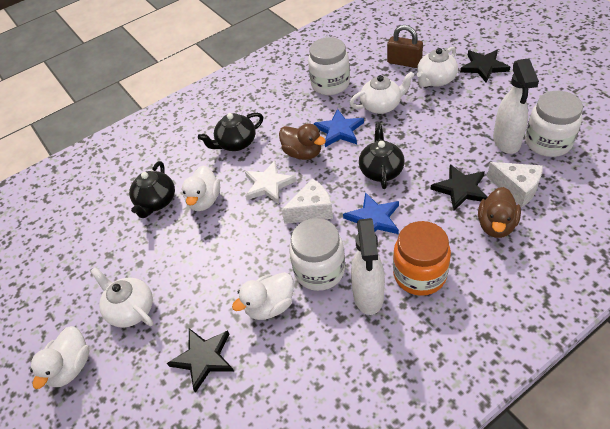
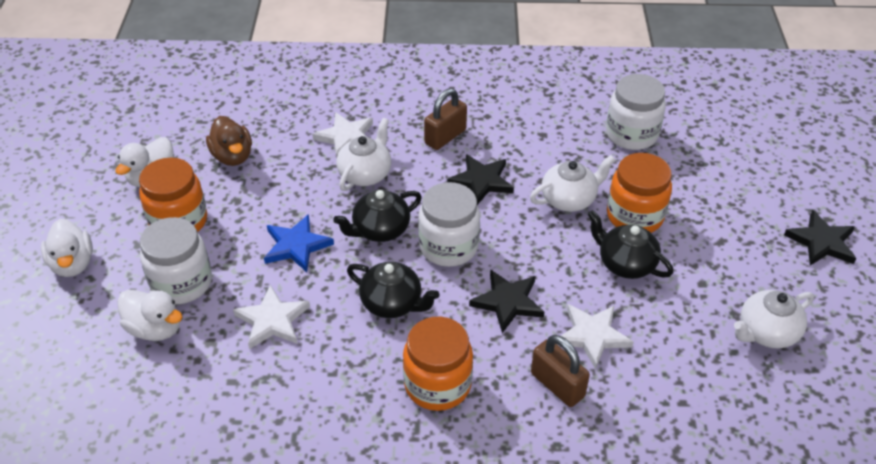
blue star: 2 -> 1
brown duck: 2 -> 1
brown padlock: 1 -> 2
orange jar: 1 -> 3
white cheese: 2 -> 0
white spray bottle: 2 -> 0
white star: 1 -> 3

